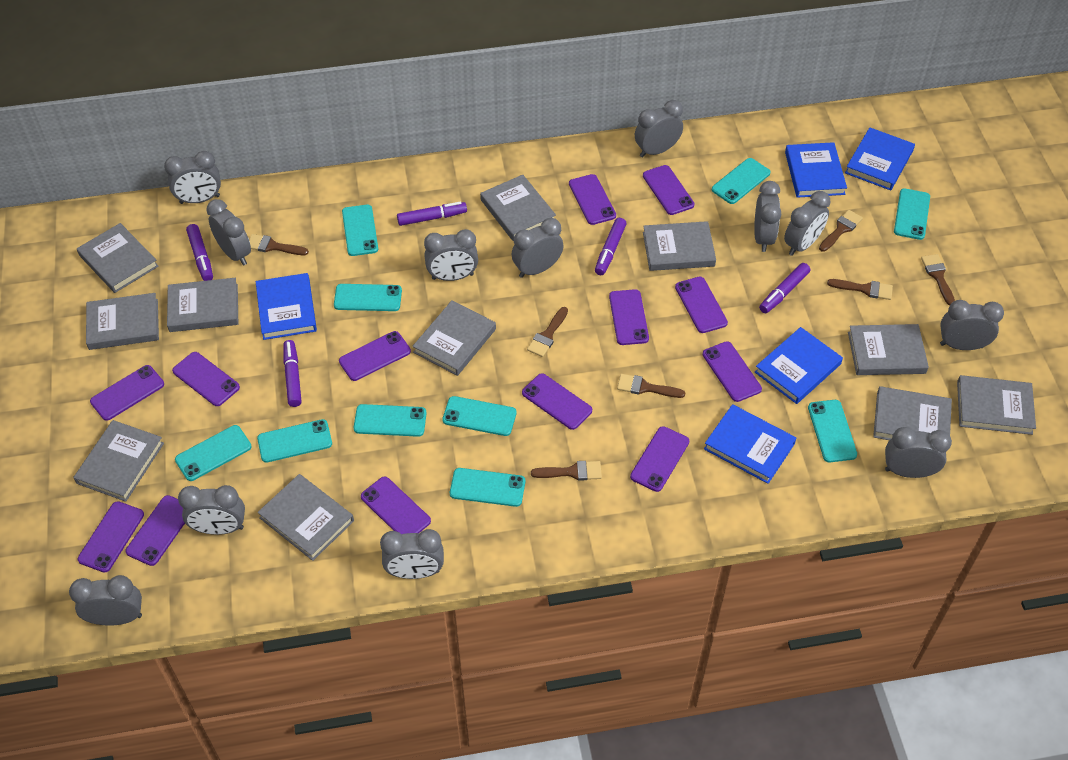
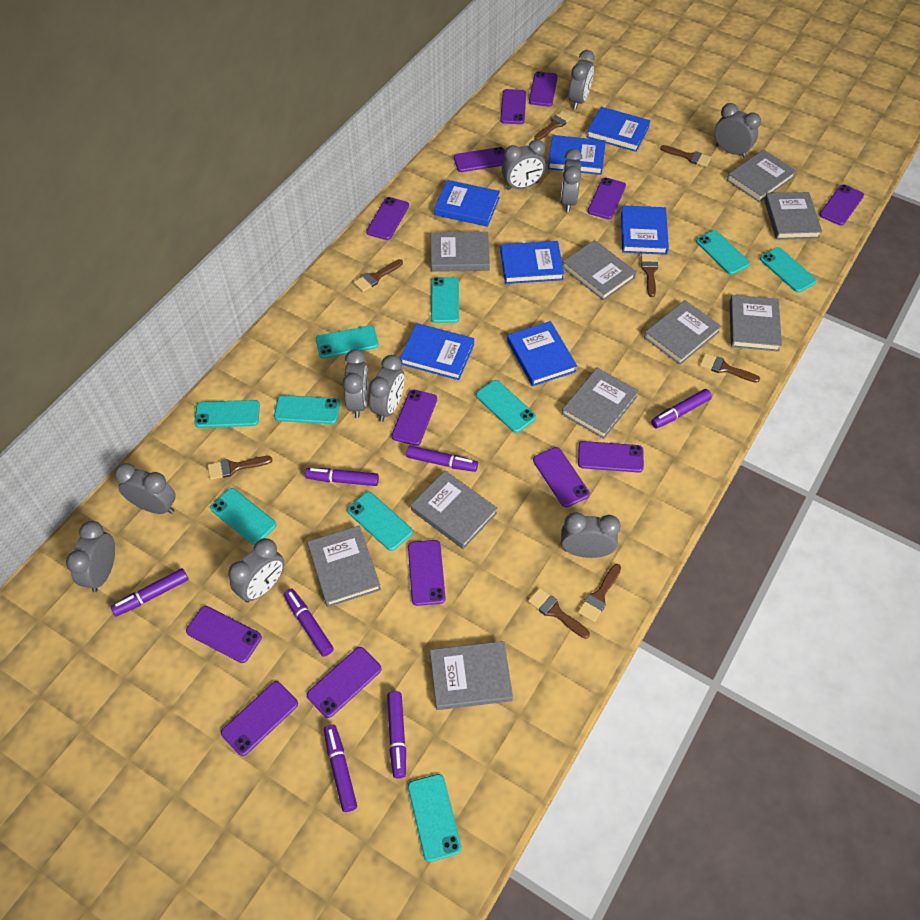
blue book: 5 -> 7
brown brush: 7 -> 8
grey book: 11 -> 10
grey clock: 12 -> 10
purple marker: 5 -> 7

